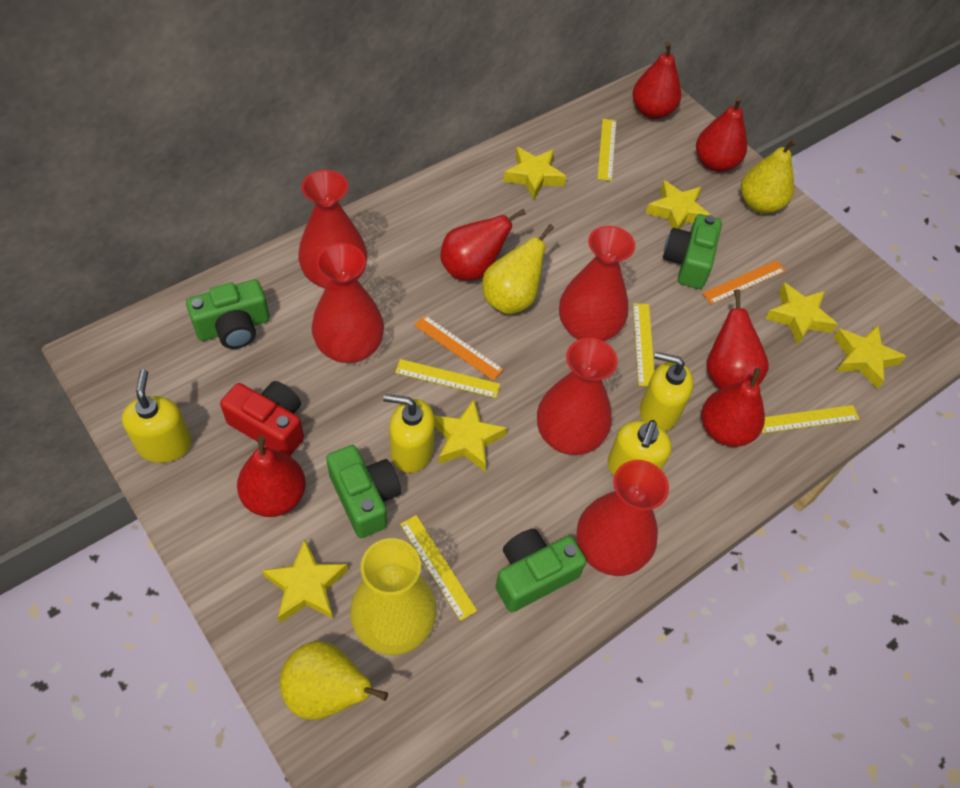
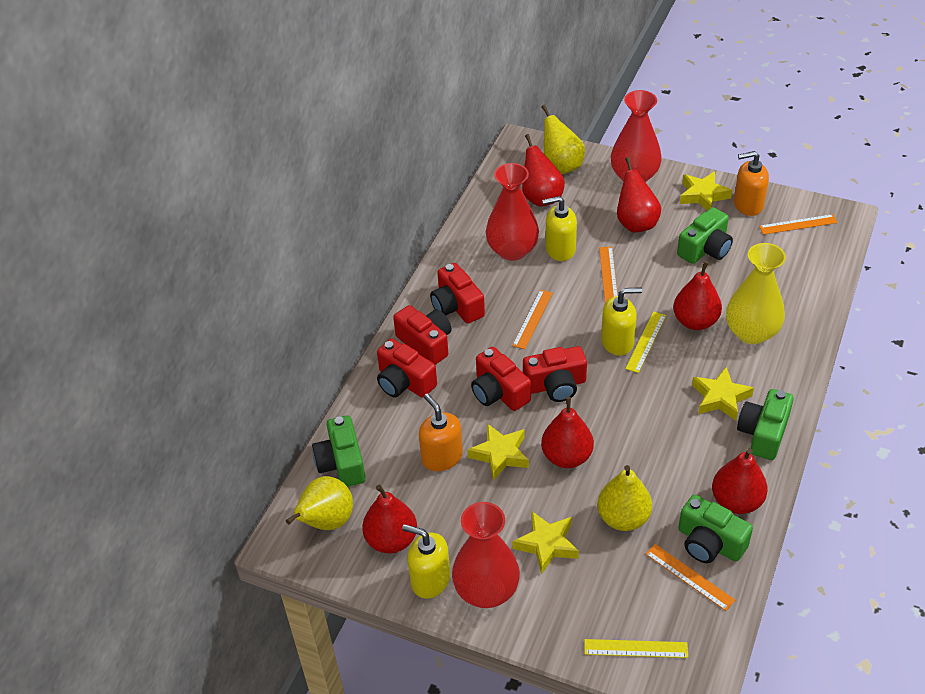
orange ruler: 2 -> 4
orange soap dispenser: 0 -> 2
red camera: 1 -> 5
red vase: 5 -> 3
yellow ruler: 5 -> 2
yellow soap dispenser: 4 -> 3
yellow star: 6 -> 4

